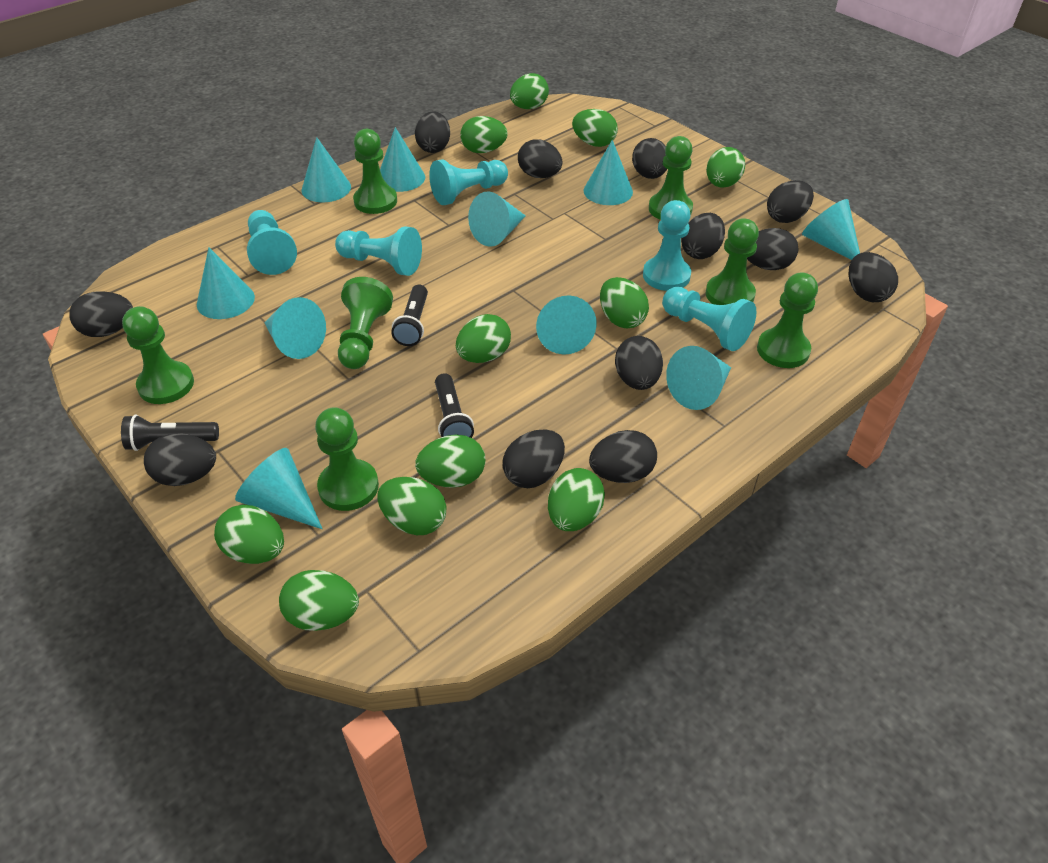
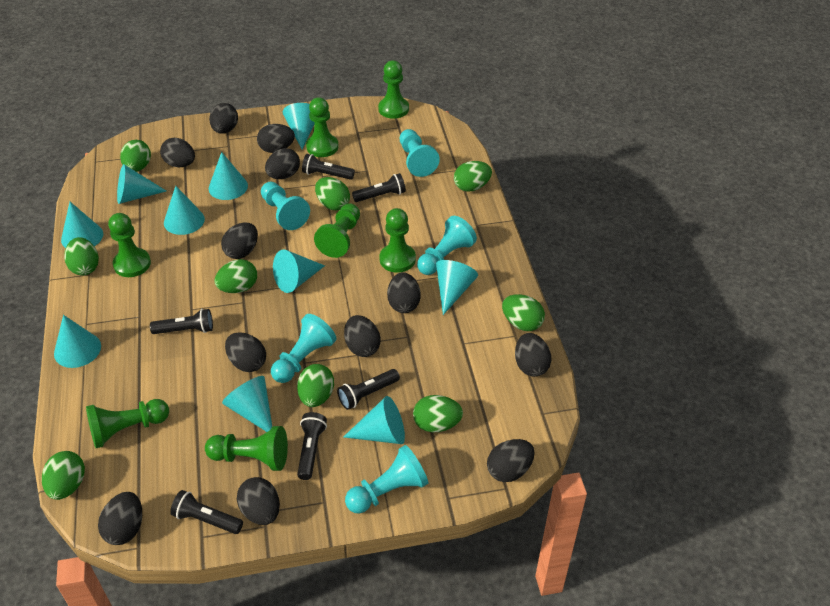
black flashlight: 3 -> 6
green egg: 11 -> 9

